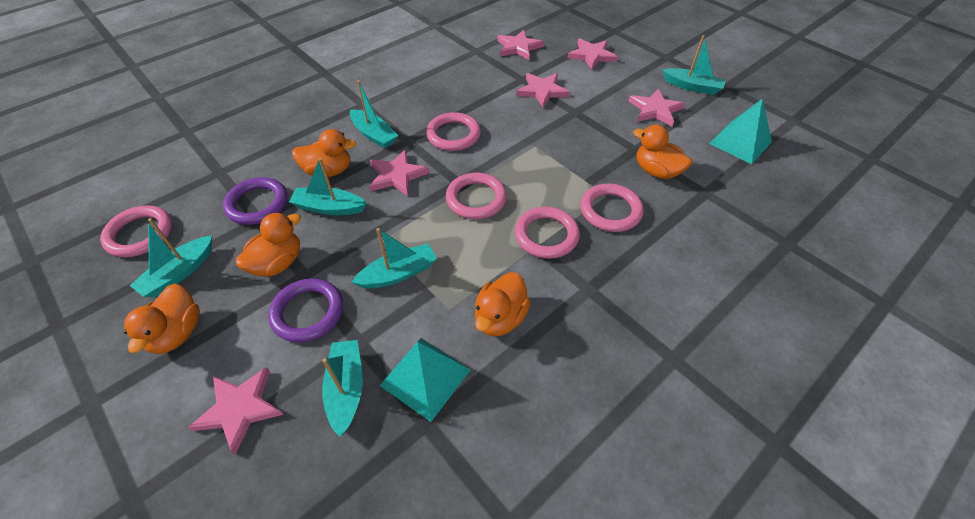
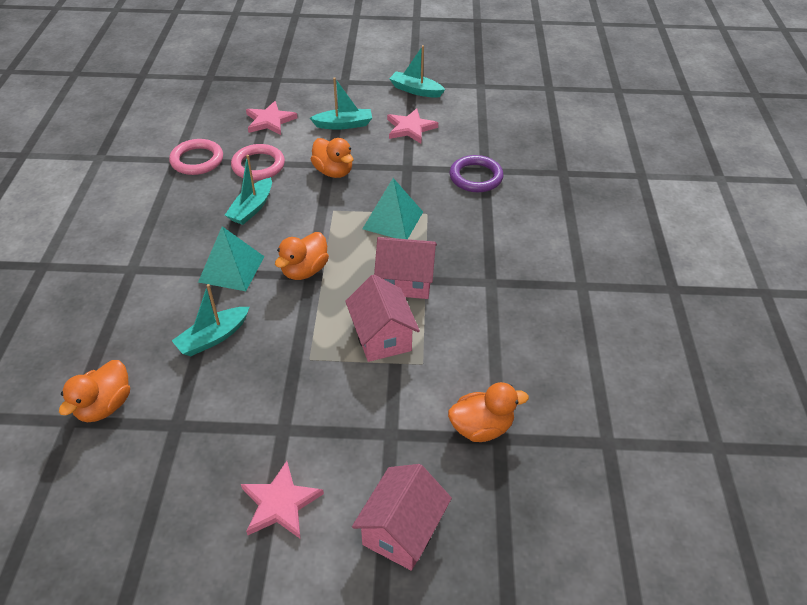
orange duck: 5 -> 4
pink house: 0 -> 3
pink ring: 5 -> 2
pink star: 6 -> 3
purple ring: 2 -> 1
turquoise boat: 6 -> 4

